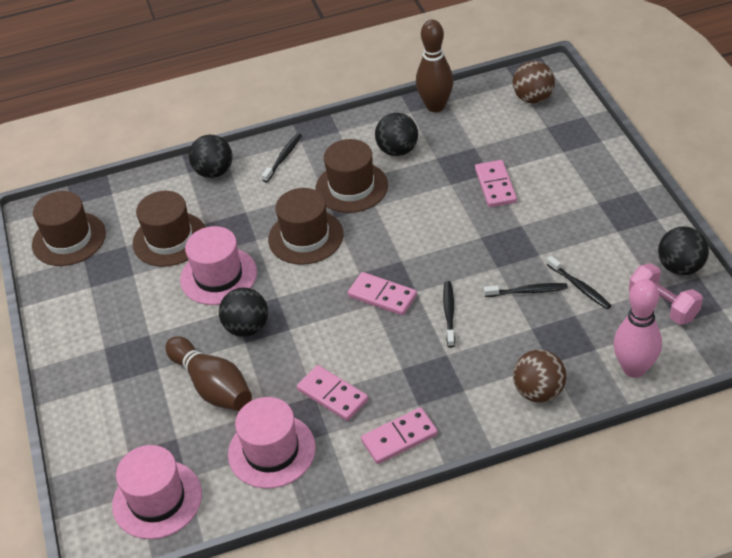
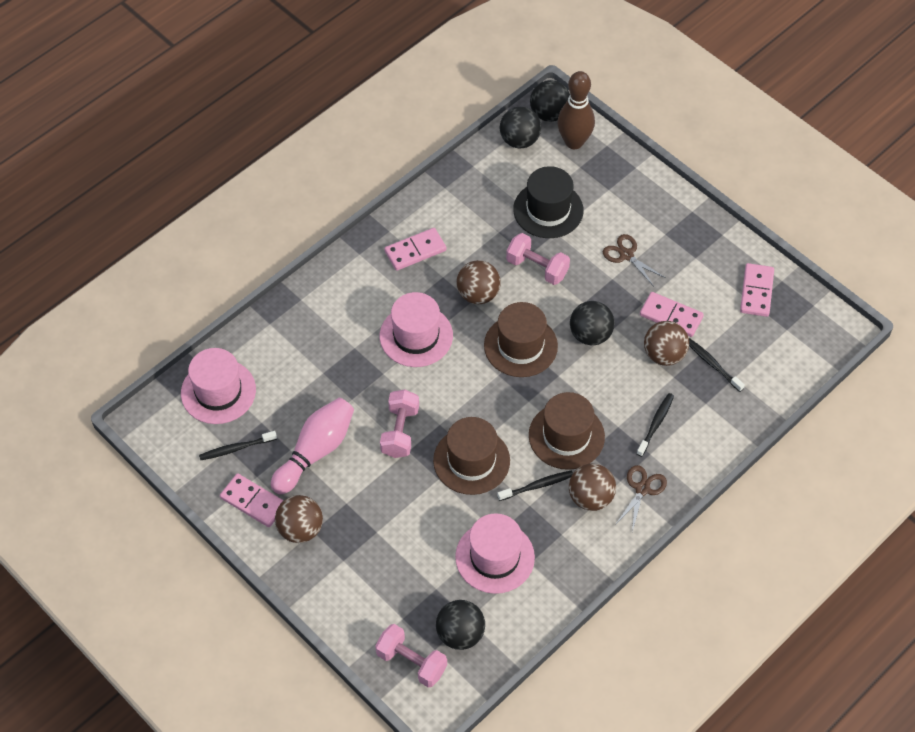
black hat: 0 -> 1
brown ball: 2 -> 4
brown bowling pin: 2 -> 1
brown hat: 4 -> 3
brown scissors: 0 -> 2
pink dumbbell: 1 -> 3

